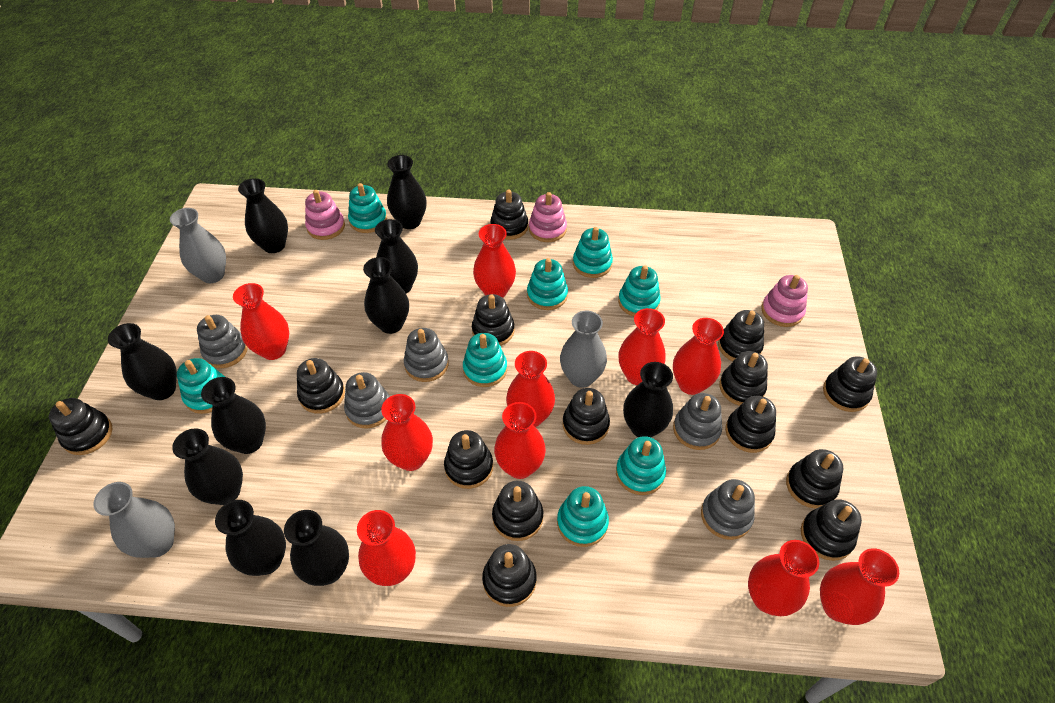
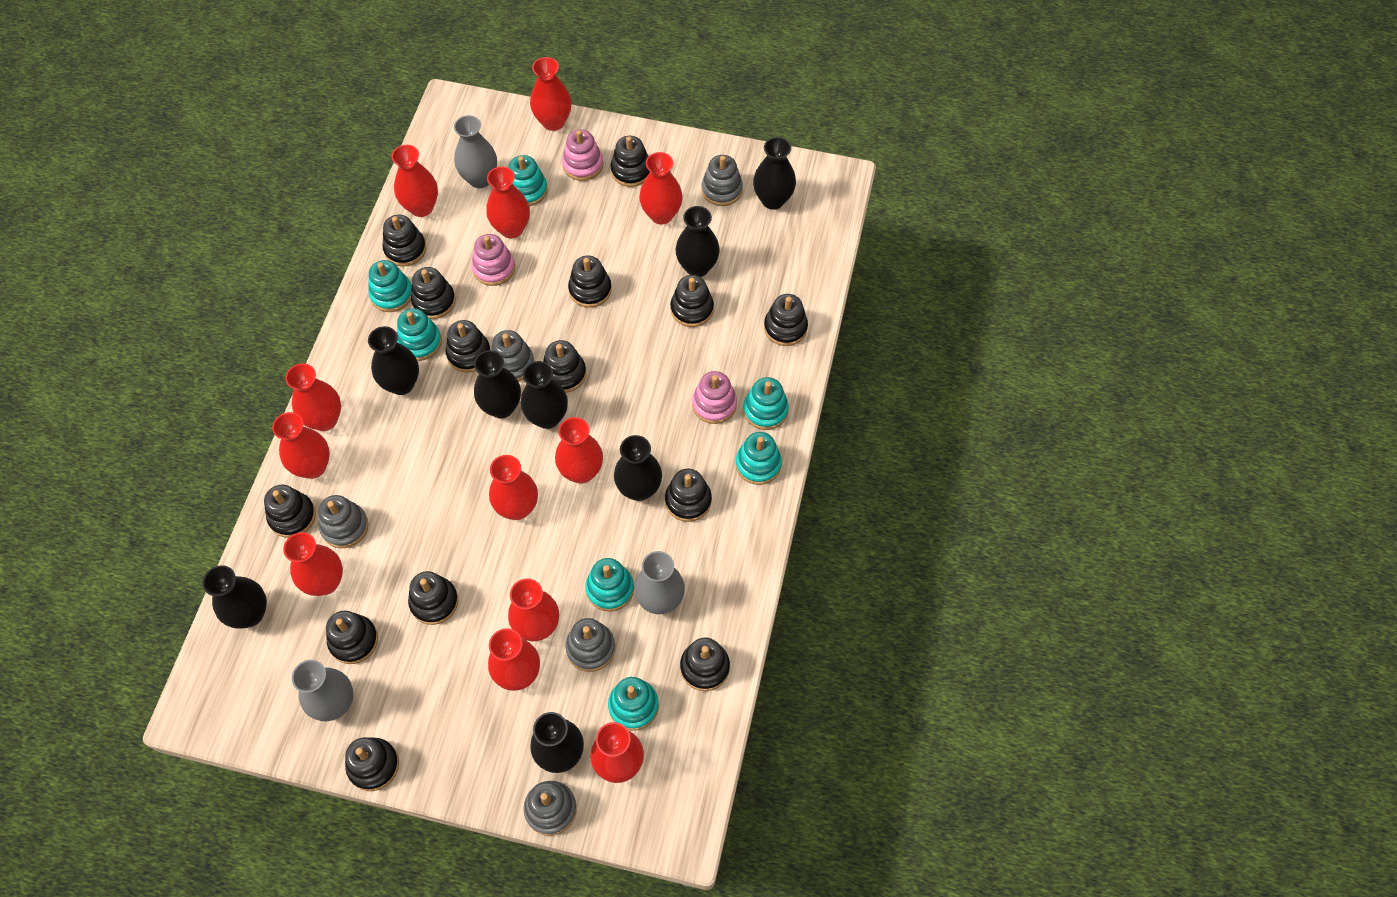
black vase: 10 -> 8
red vase: 10 -> 12
turquoise stacking toy: 8 -> 7

